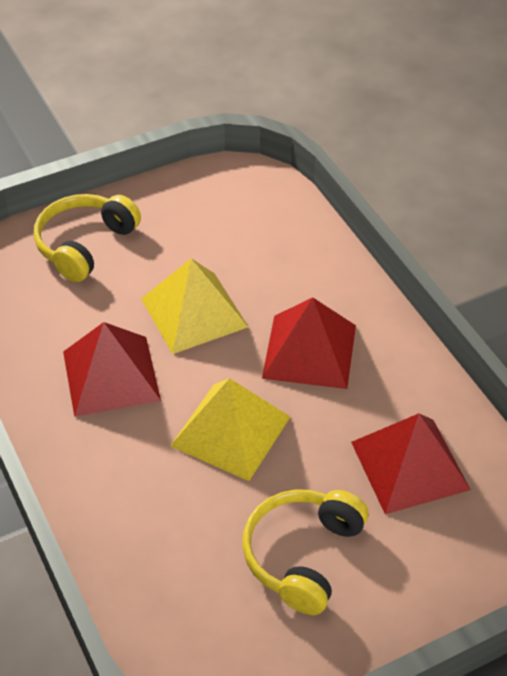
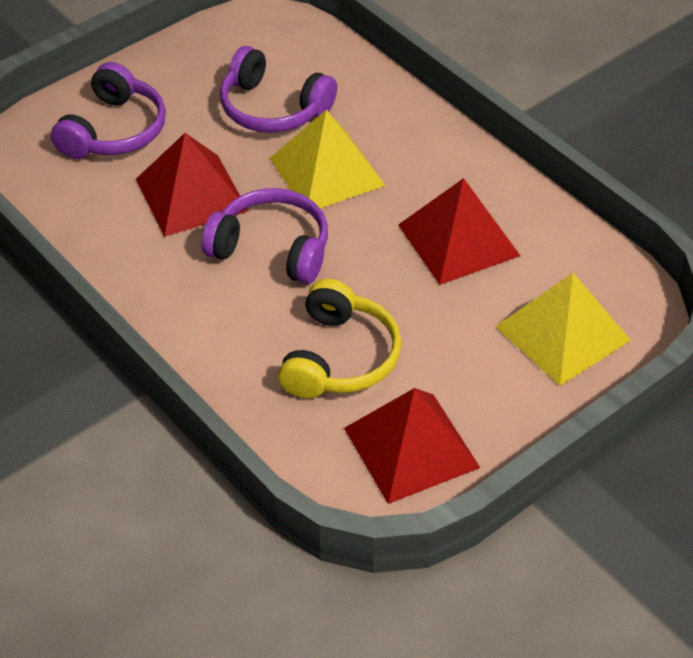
purple headphones: 0 -> 3
yellow headphones: 2 -> 1

